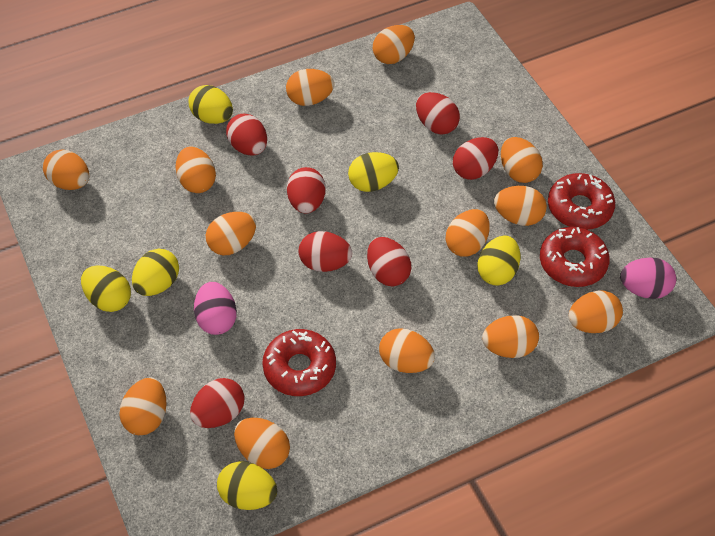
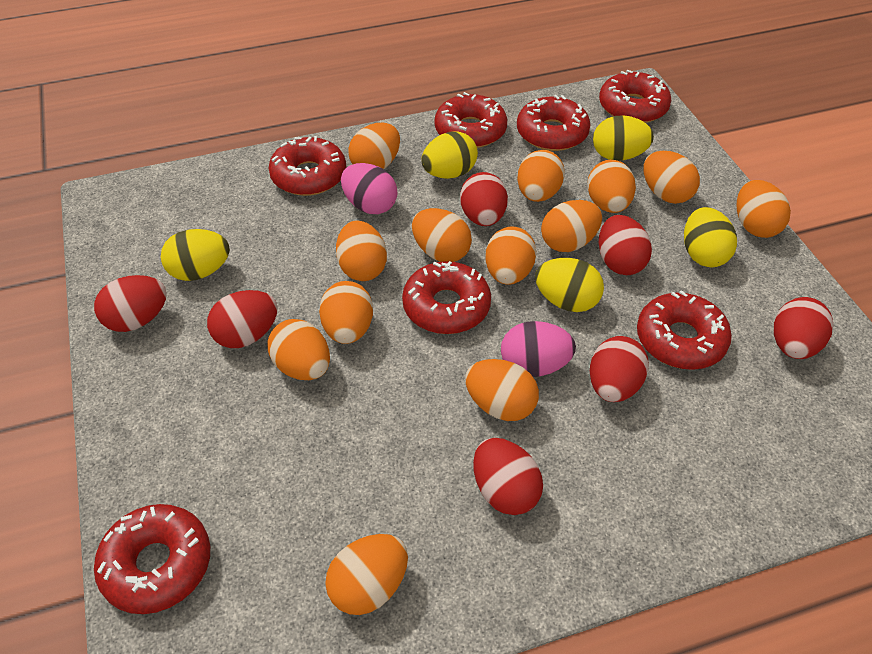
red donut: 3 -> 7
yellow egg: 6 -> 5

